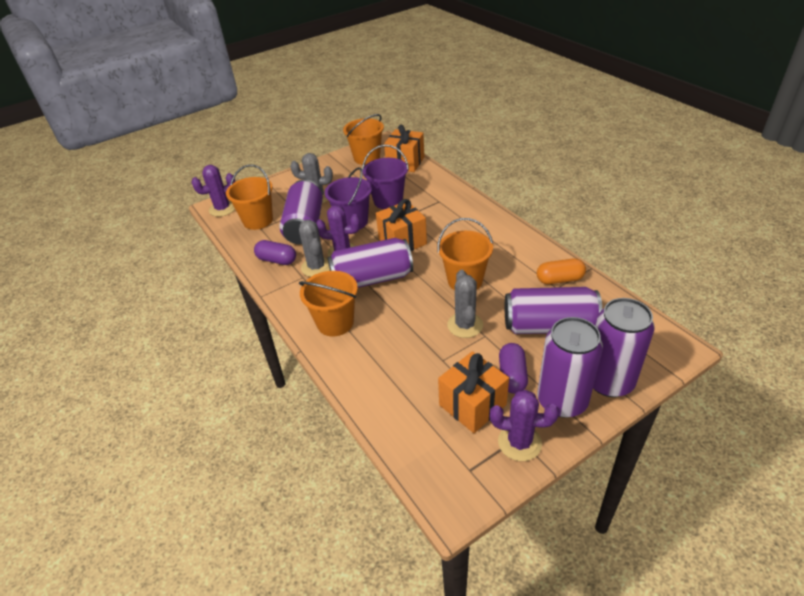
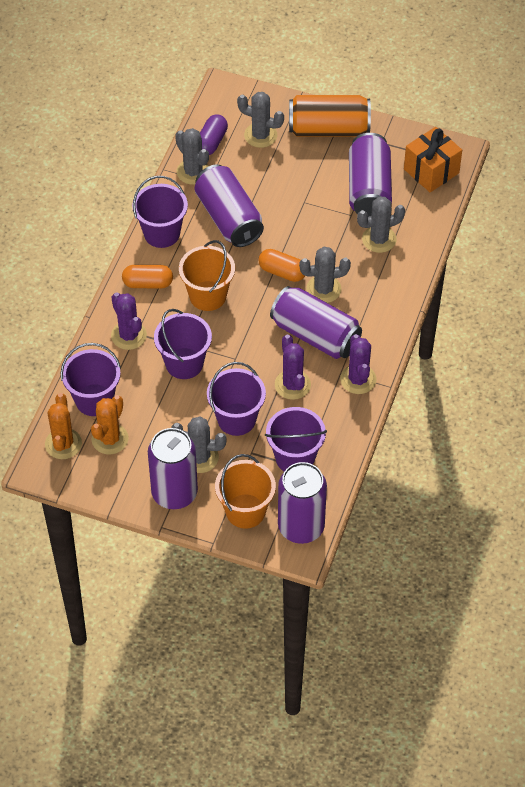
grey cactus: 3 -> 5
orange bucket: 4 -> 2
orange cactus: 0 -> 2
orange can: 0 -> 1
orange capsule: 1 -> 2
orange gift: 3 -> 1
purple bucket: 2 -> 5
purple capsule: 2 -> 1

